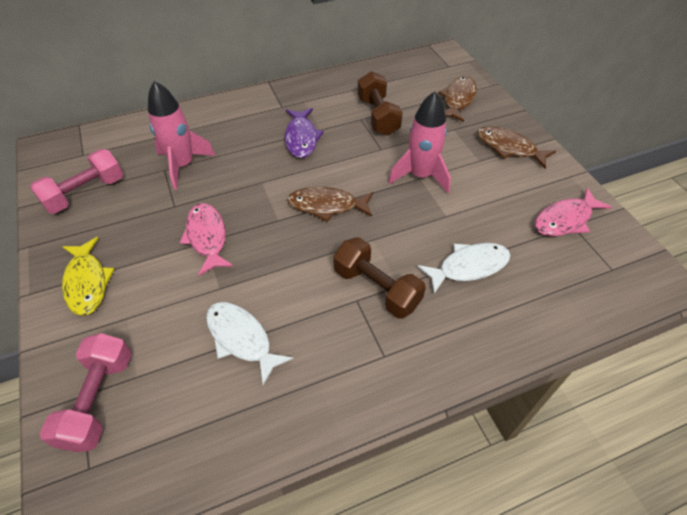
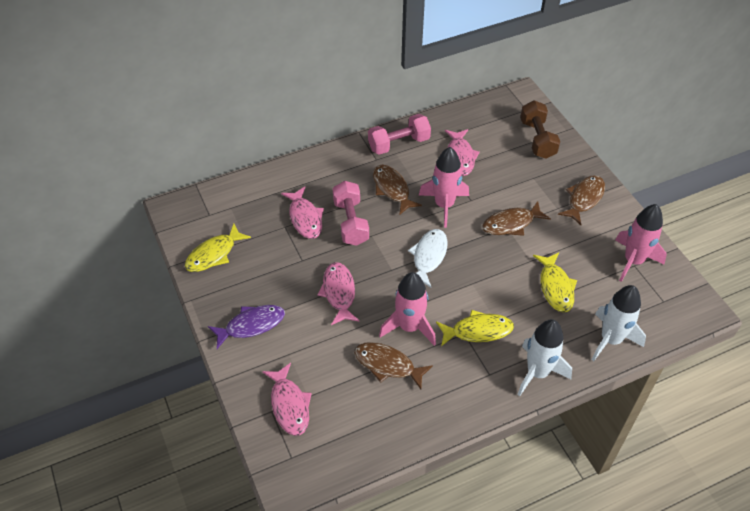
brown dumbbell: 2 -> 1
brown fish: 3 -> 4
pink fish: 2 -> 4
pink rocket: 2 -> 3
white fish: 2 -> 1
white rocket: 0 -> 2
yellow fish: 1 -> 3

